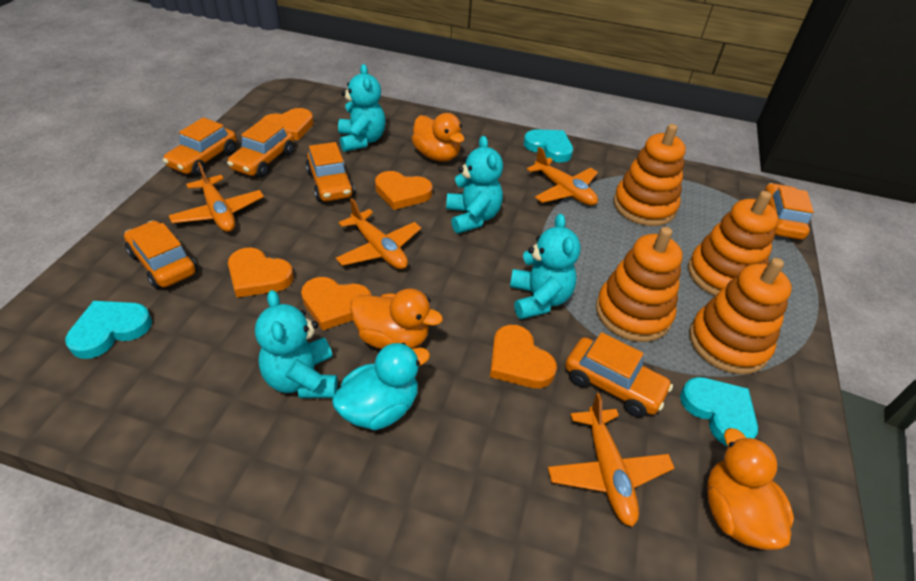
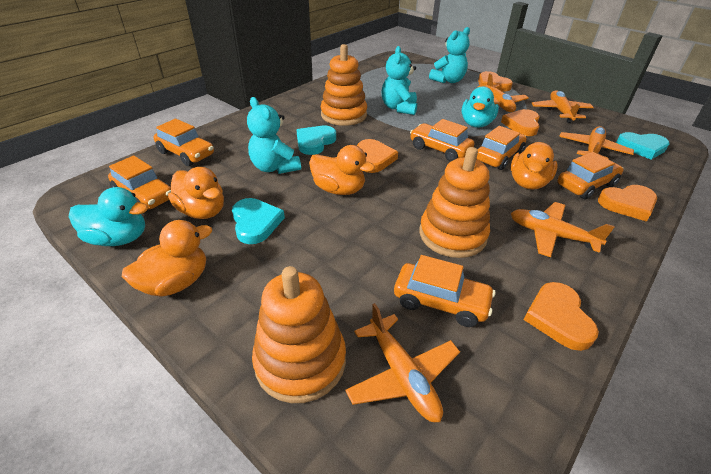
orange duck: 3 -> 4
orange plane: 4 -> 5
orange stacking toy: 4 -> 3
turquoise duck: 1 -> 2
turquoise teddy bear: 4 -> 3

